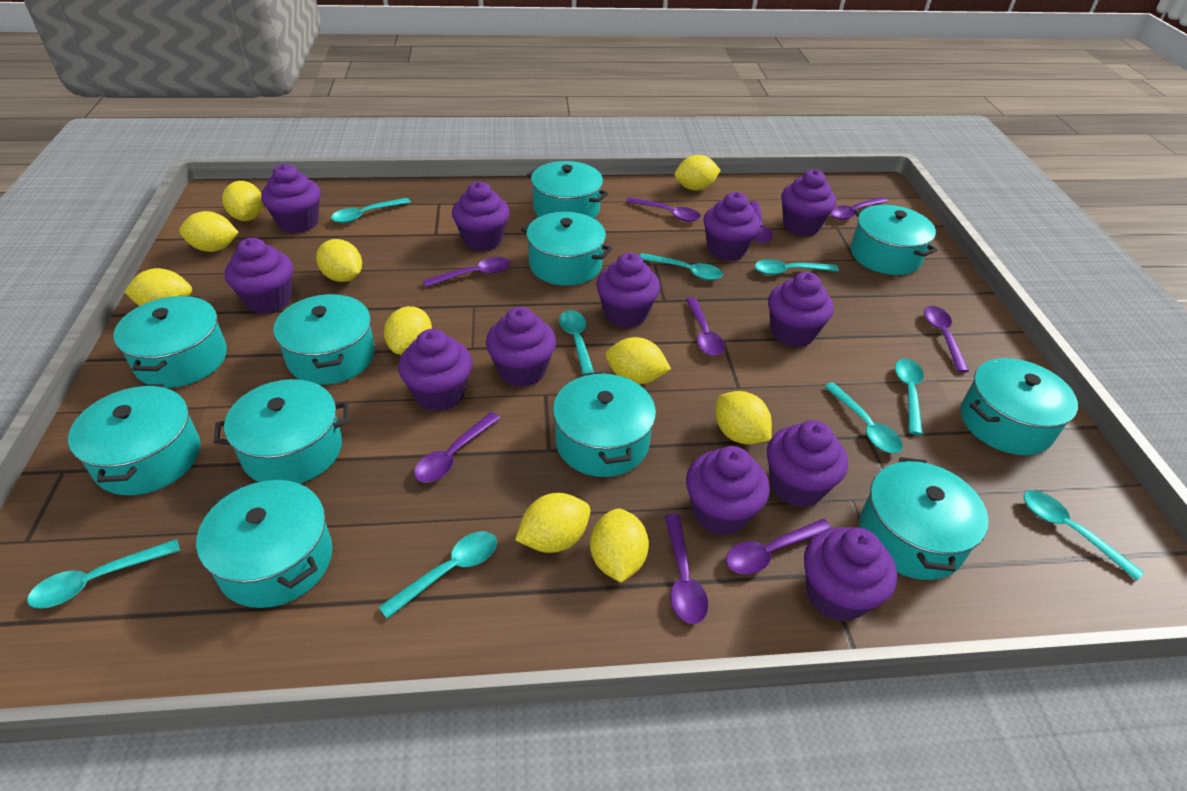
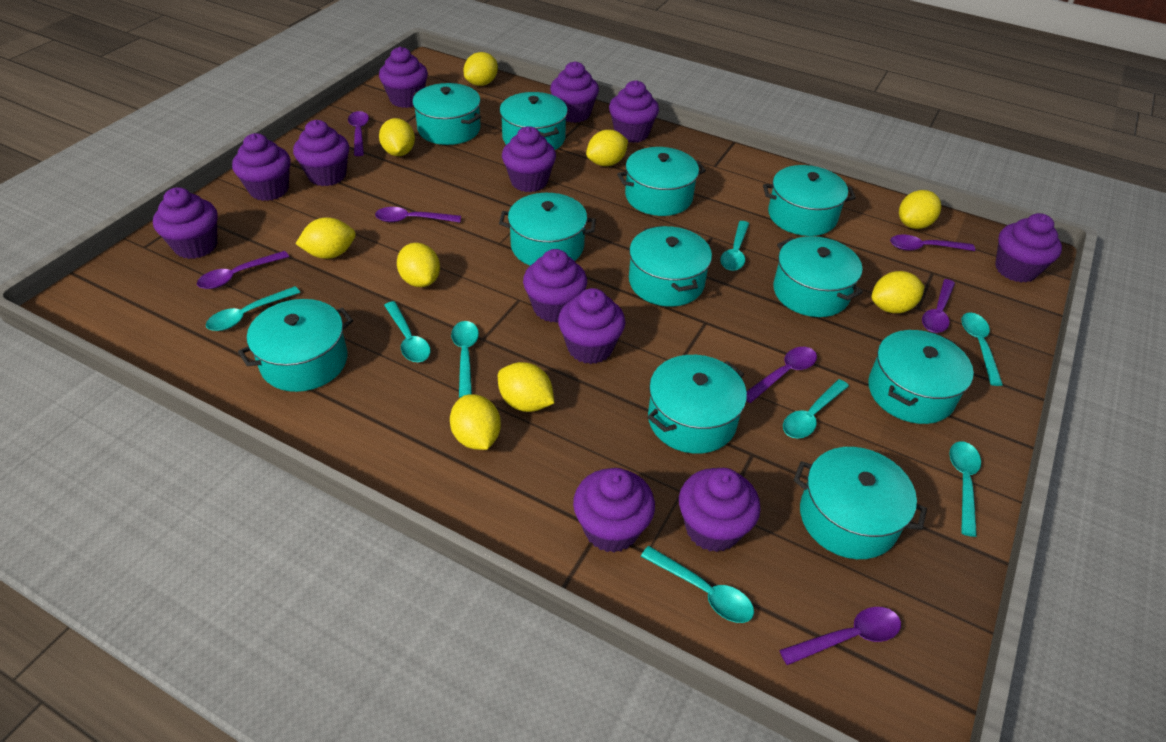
purple spoon: 9 -> 7
turquoise spoon: 9 -> 8
yellow lemon: 10 -> 9

